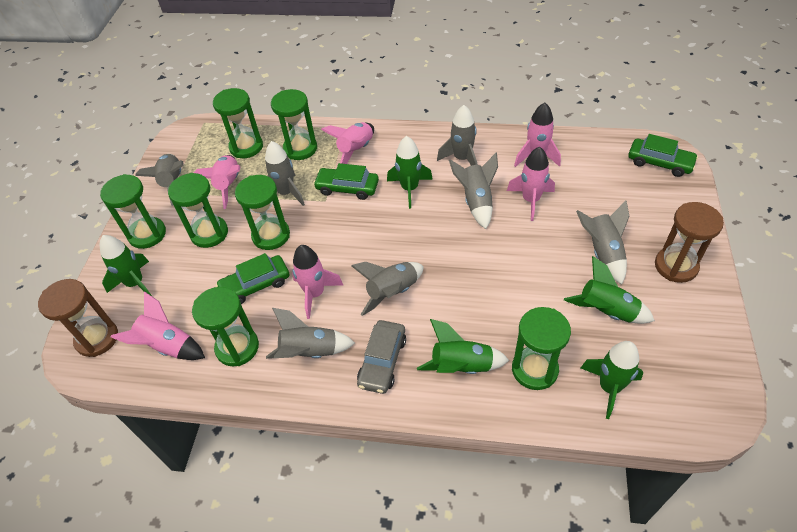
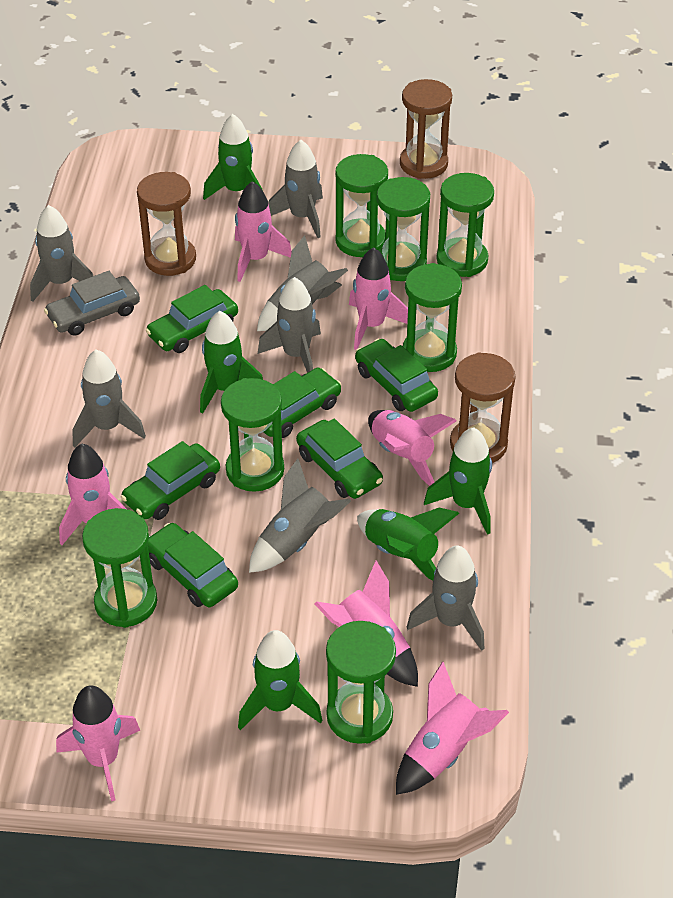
brown hourglass: 2 -> 3
green car: 3 -> 6
pink rocket: 6 -> 7

